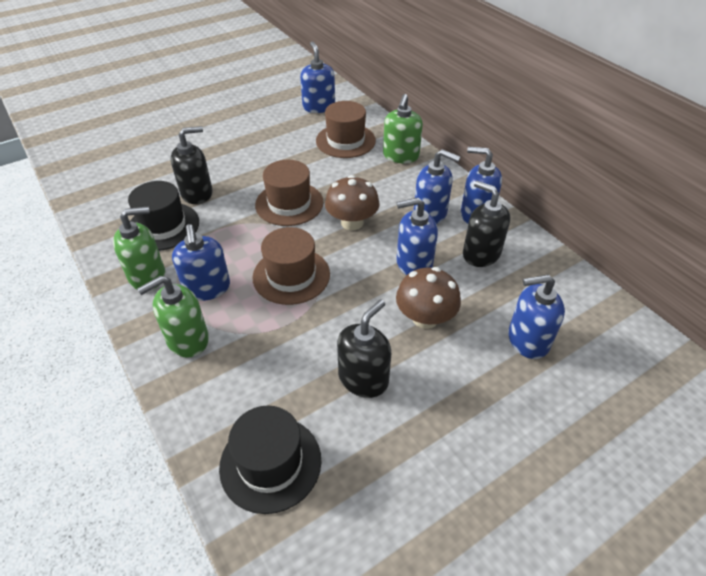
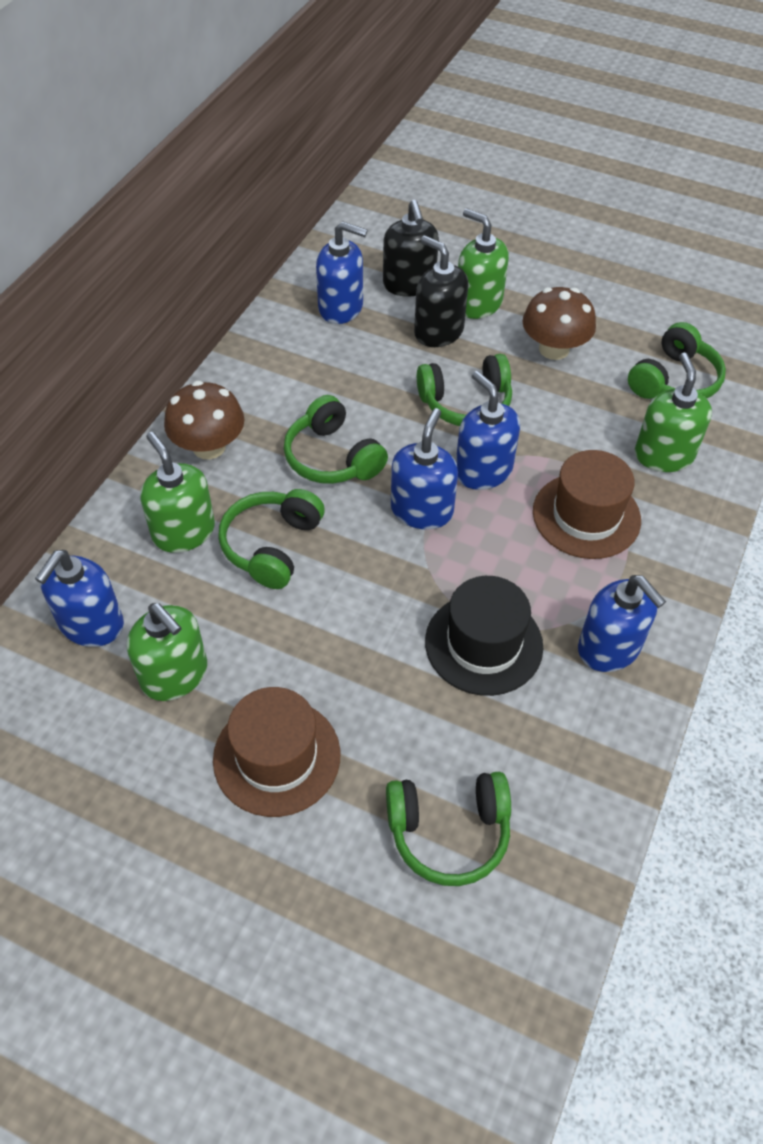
black hat: 2 -> 1
black soap dispenser: 3 -> 2
blue soap dispenser: 6 -> 5
brown hat: 3 -> 2
green headphones: 0 -> 5
green soap dispenser: 3 -> 4

